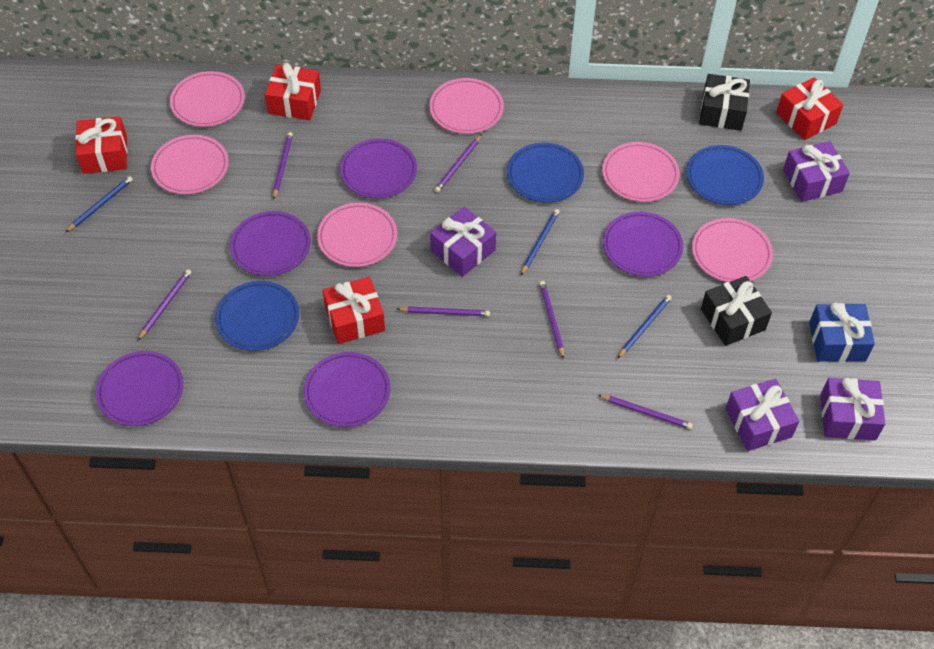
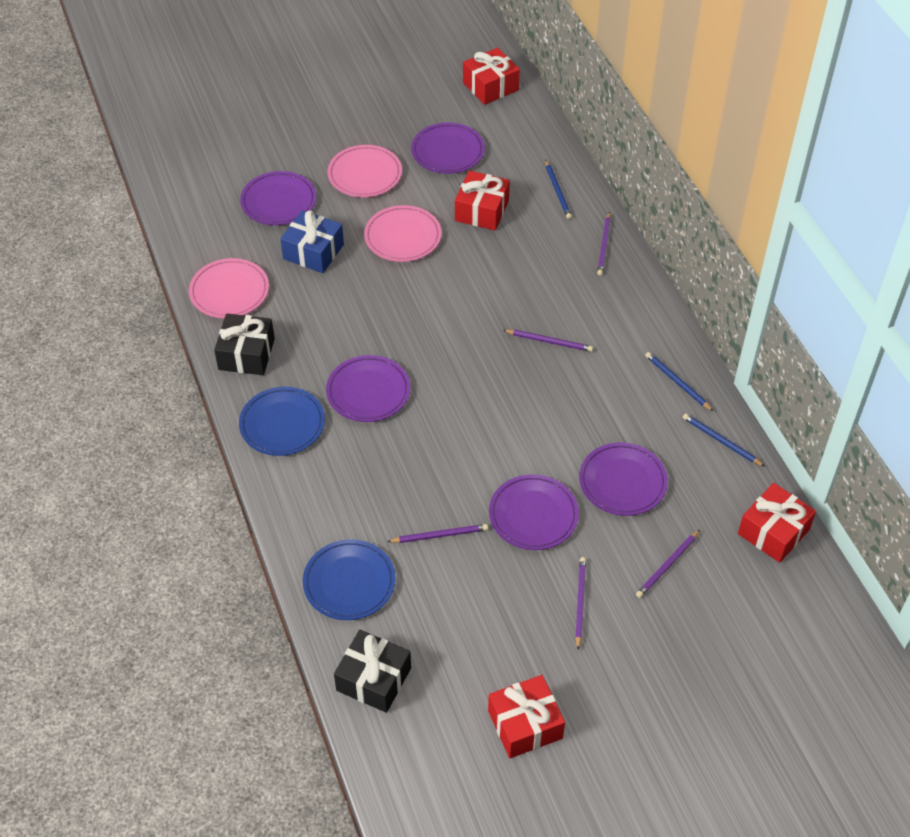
blue plate: 3 -> 2
pink plate: 6 -> 3
purple gift: 4 -> 0
purple pencil: 6 -> 5

